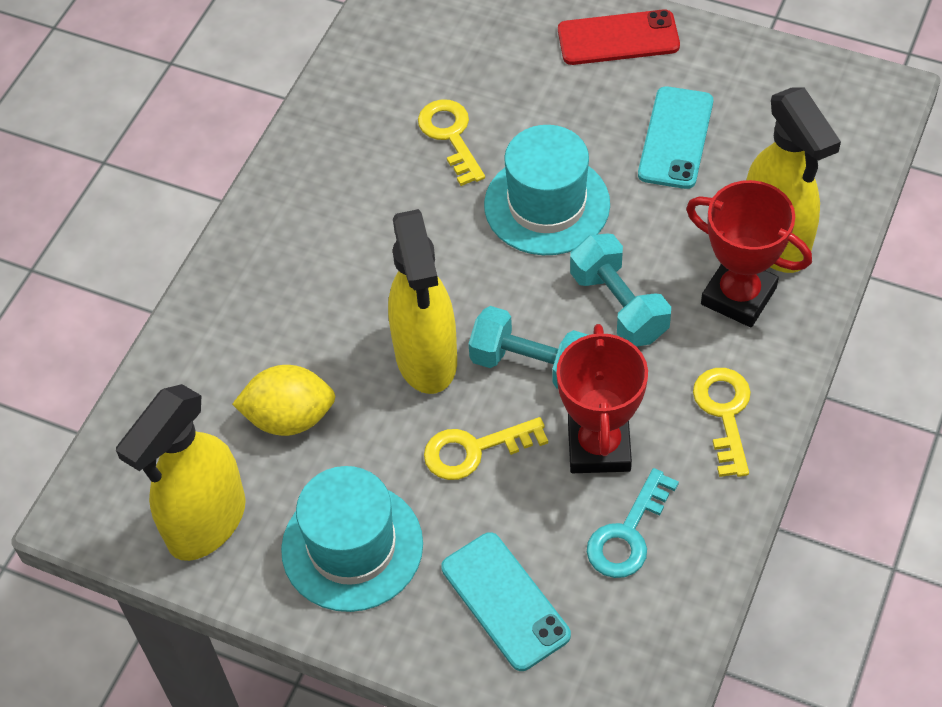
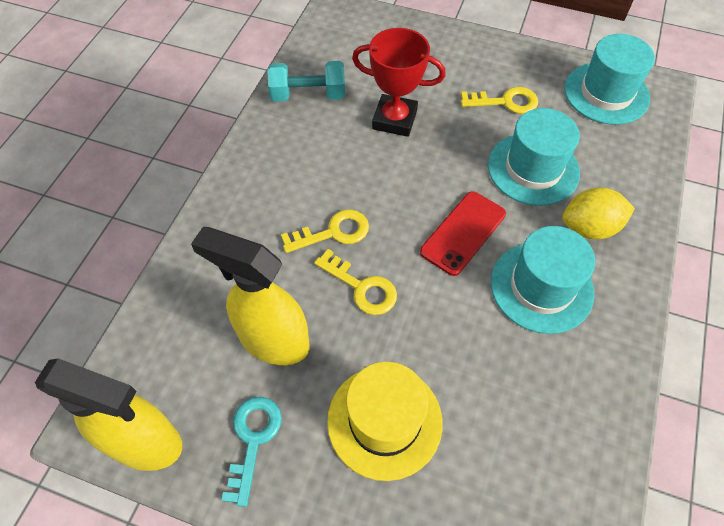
red trophy: 2 -> 1
turquoise dumbbell: 2 -> 1
turquoise hat: 2 -> 3
turquoise phone: 2 -> 0
yellow hat: 0 -> 1
yellow spray bottle: 3 -> 2

